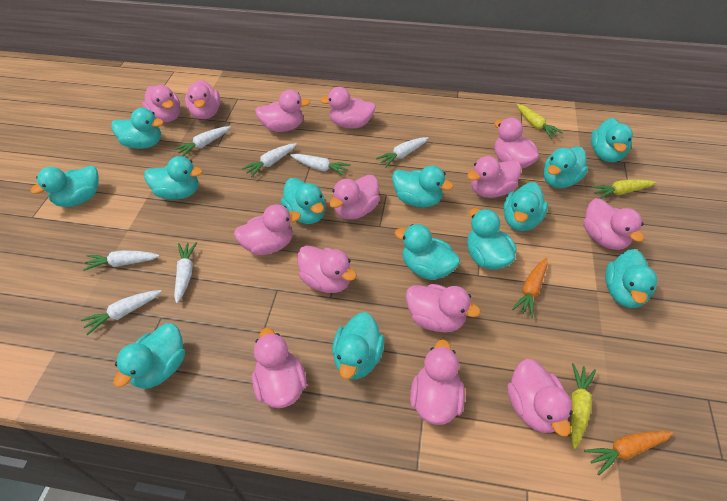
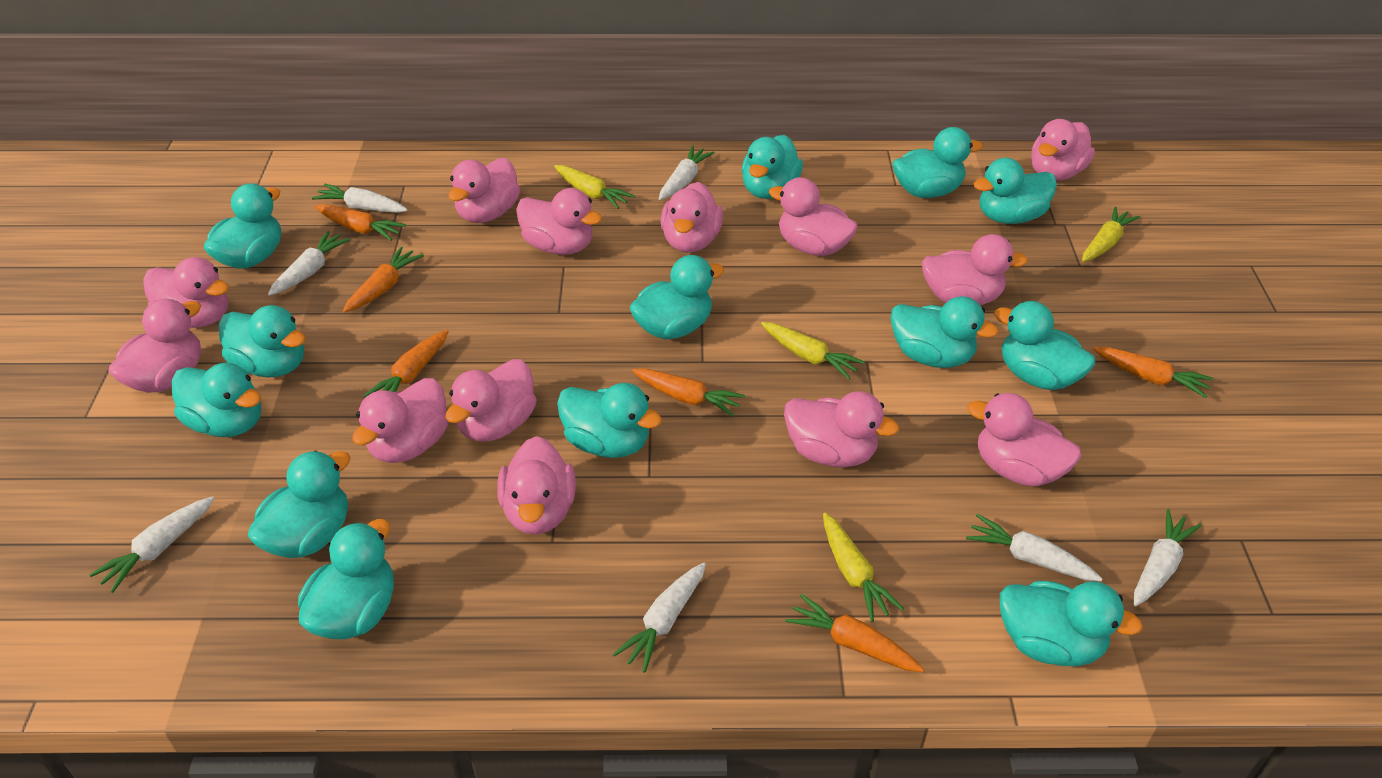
orange carrot: 2 -> 6
pink duck: 14 -> 13
yellow carrot: 3 -> 4

